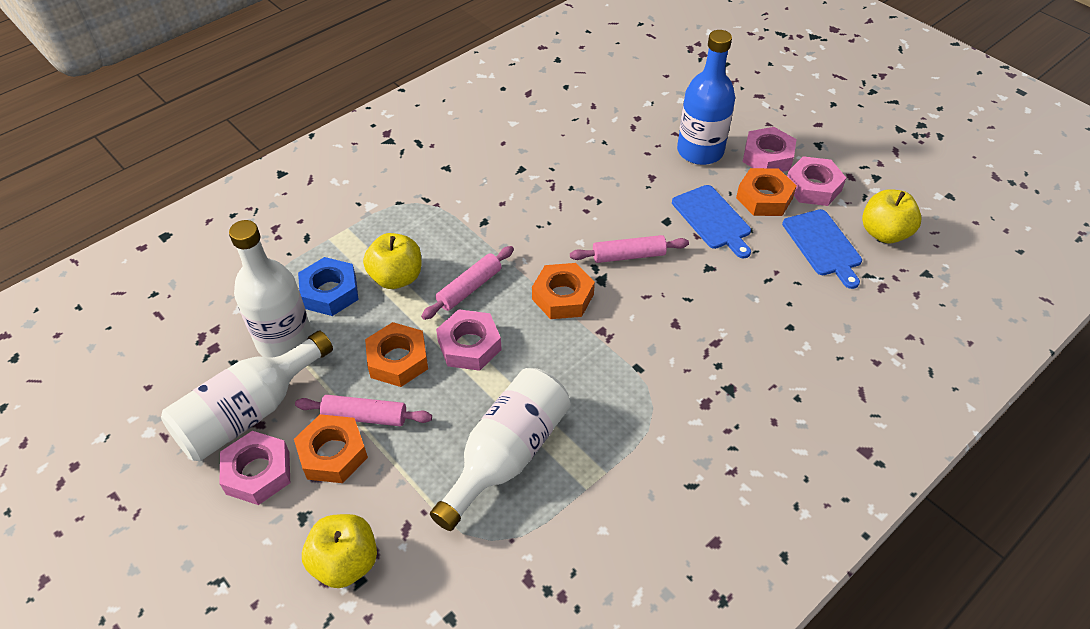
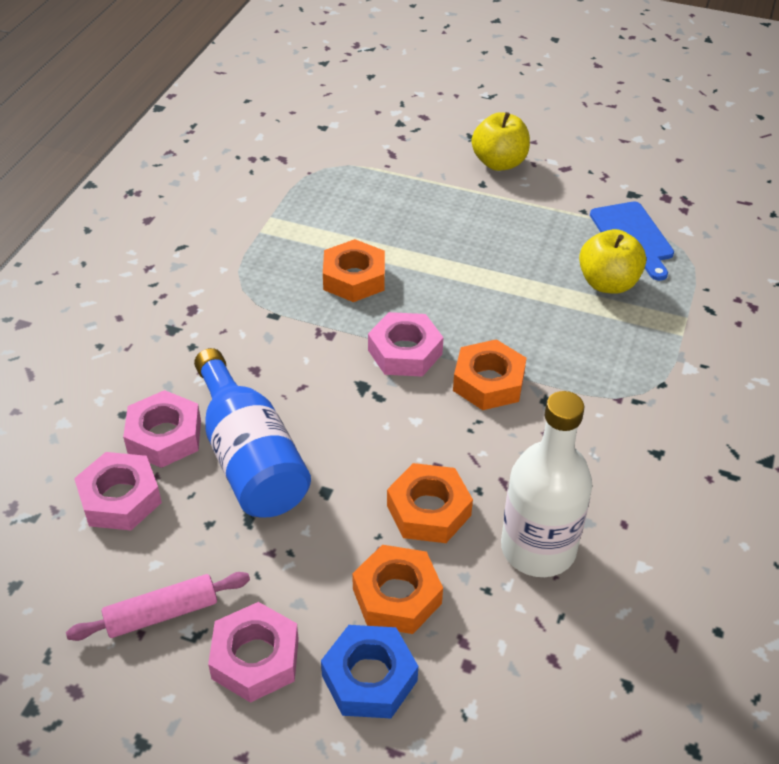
blue cutting board: 2 -> 1
pink rolling pin: 3 -> 1
white bottle: 3 -> 1
yellow apple: 3 -> 2

